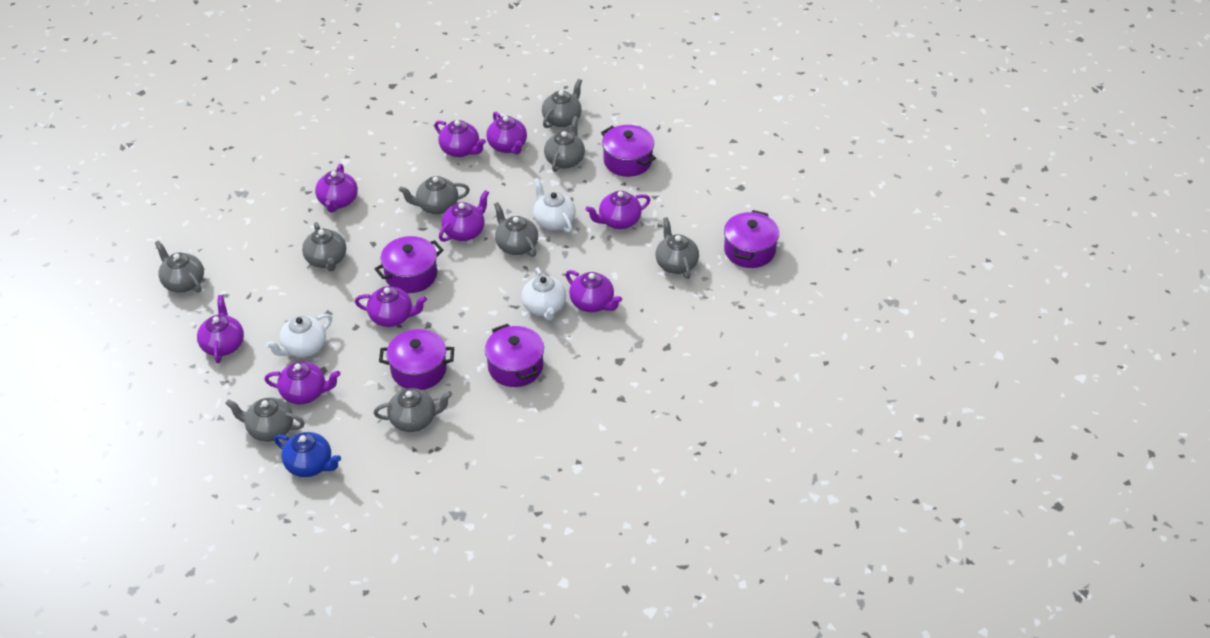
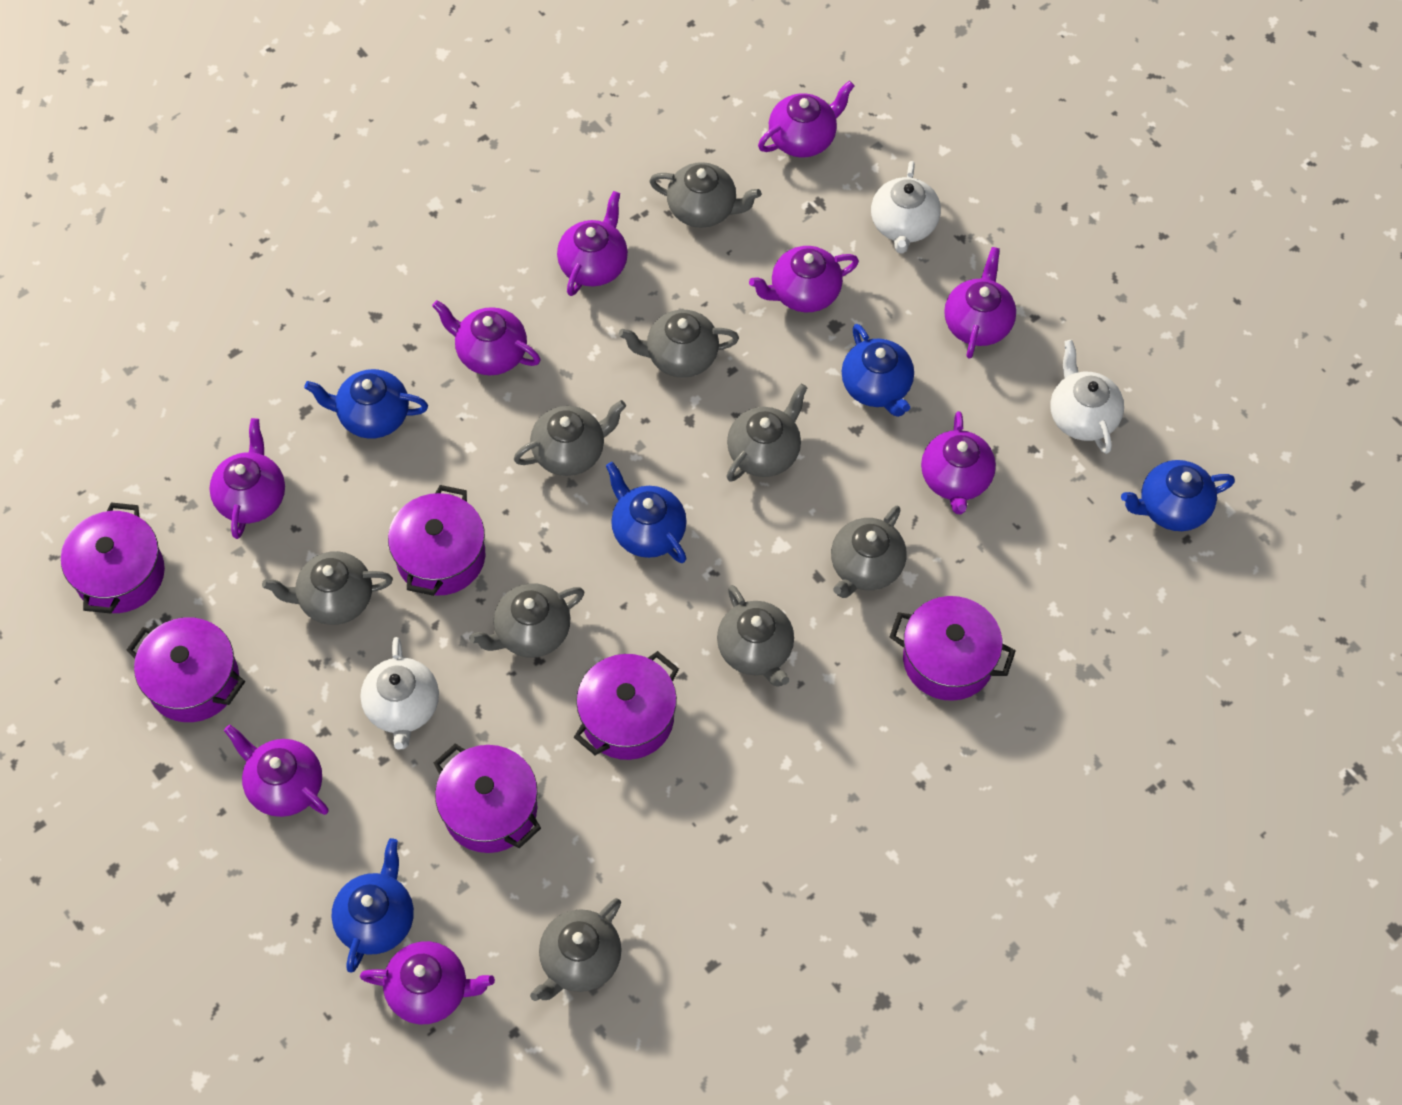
blue teapot: 1 -> 5
purple pot: 5 -> 6

